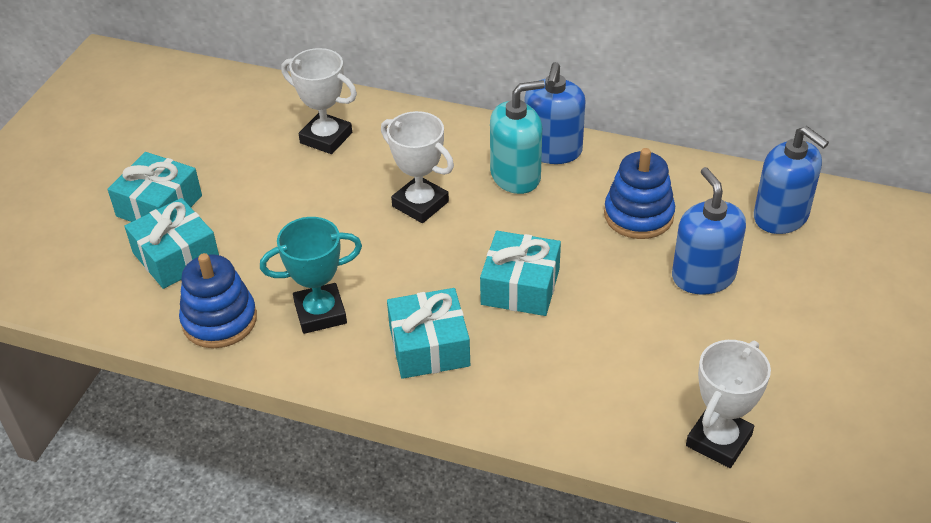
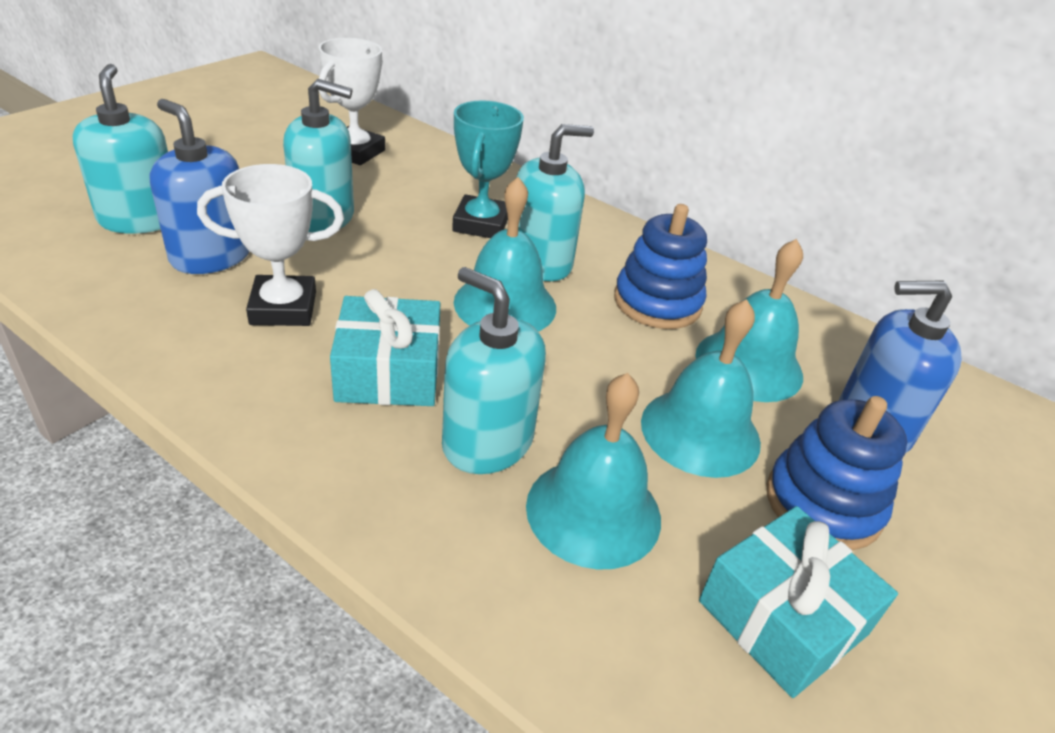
blue soap dispenser: 3 -> 2
turquoise bell: 0 -> 4
turquoise gift: 4 -> 2
turquoise soap dispenser: 1 -> 4
white trophy: 3 -> 2

